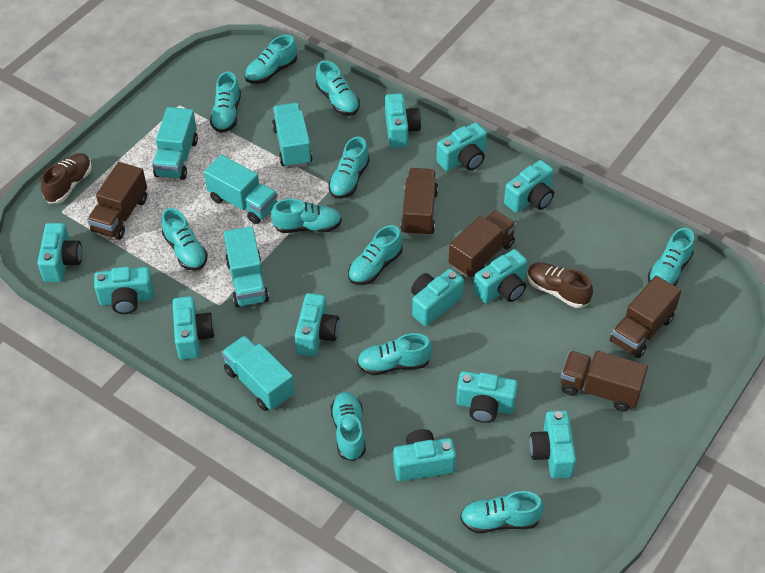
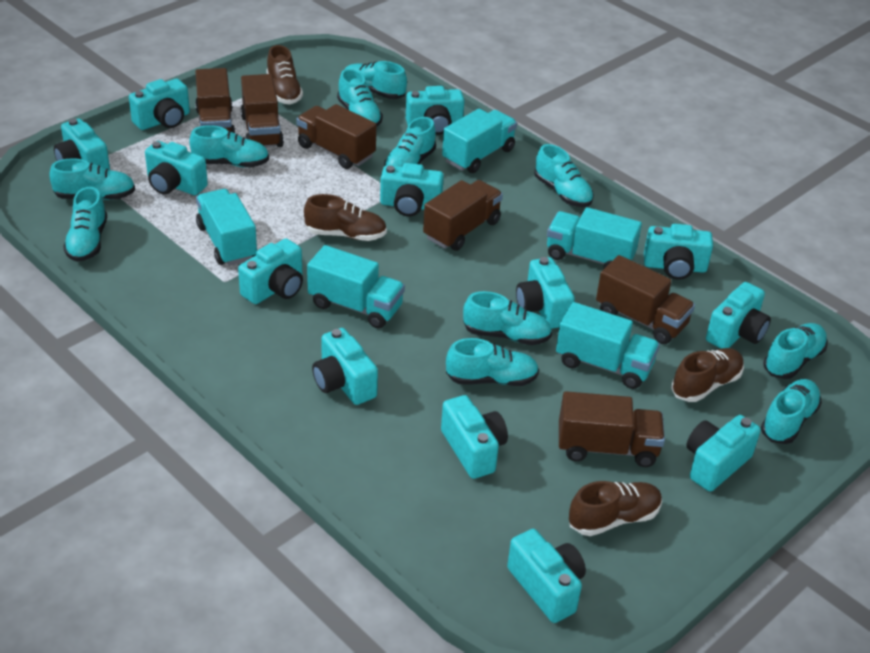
brown shoe: 2 -> 4
brown truck: 5 -> 6
turquoise camera: 12 -> 13

